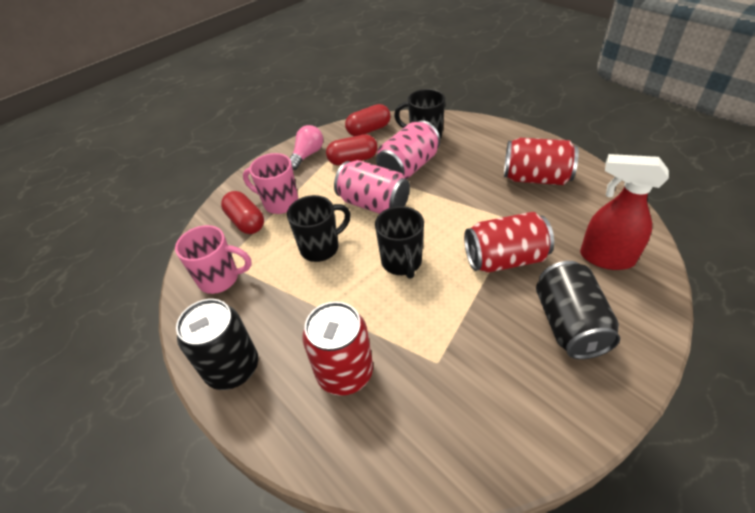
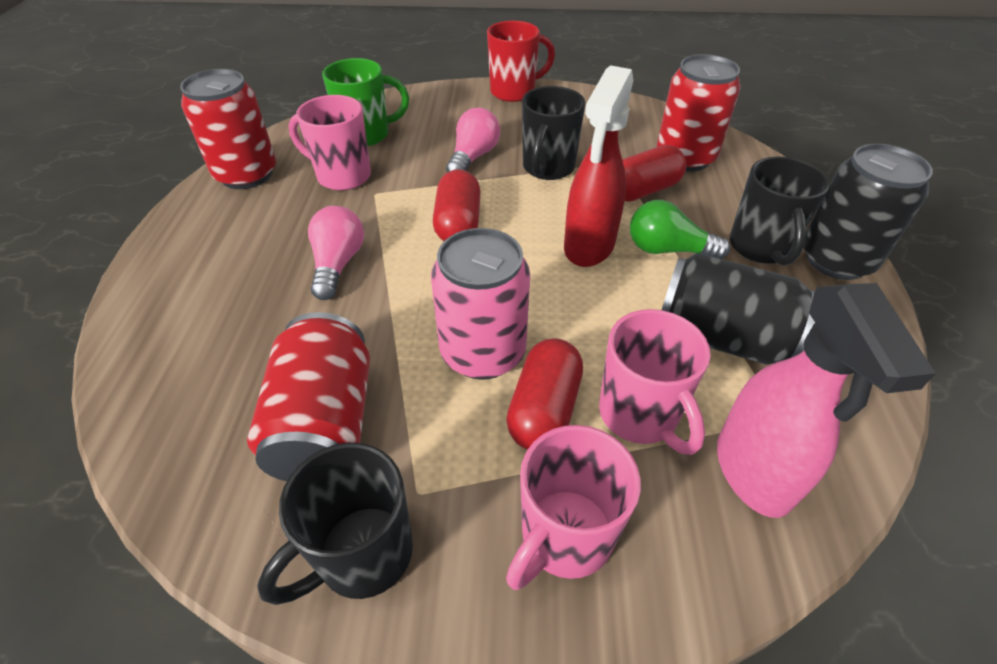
green light bulb: 0 -> 1
green mug: 0 -> 1
pink can: 2 -> 1
pink light bulb: 1 -> 2
pink mug: 2 -> 3
pink spray bottle: 0 -> 1
red mug: 0 -> 1

